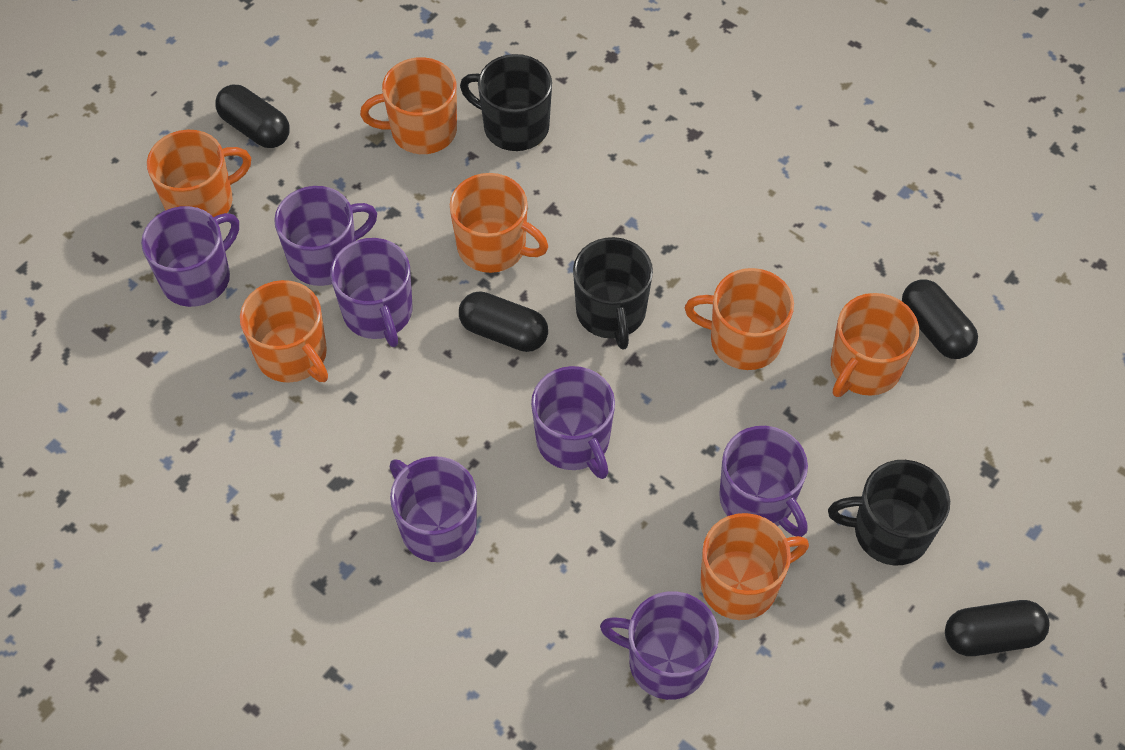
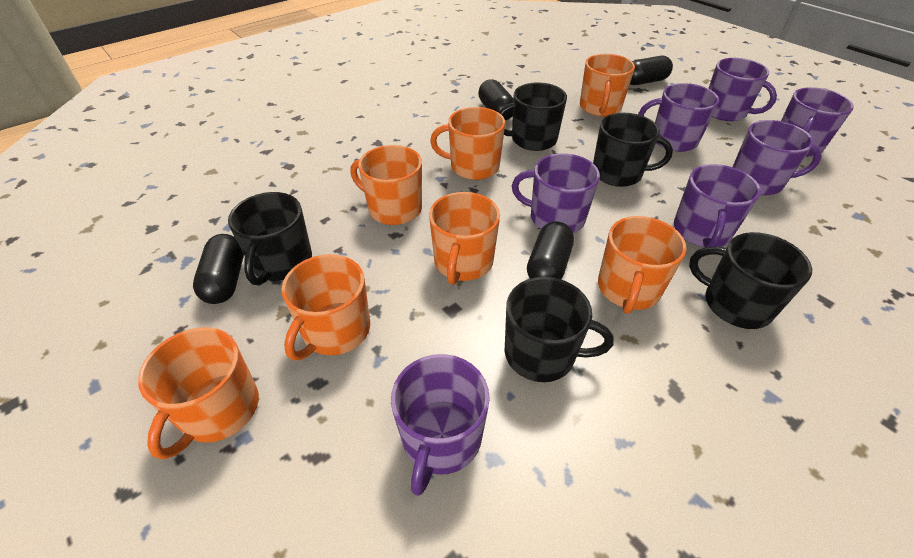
black mug: 3 -> 5

